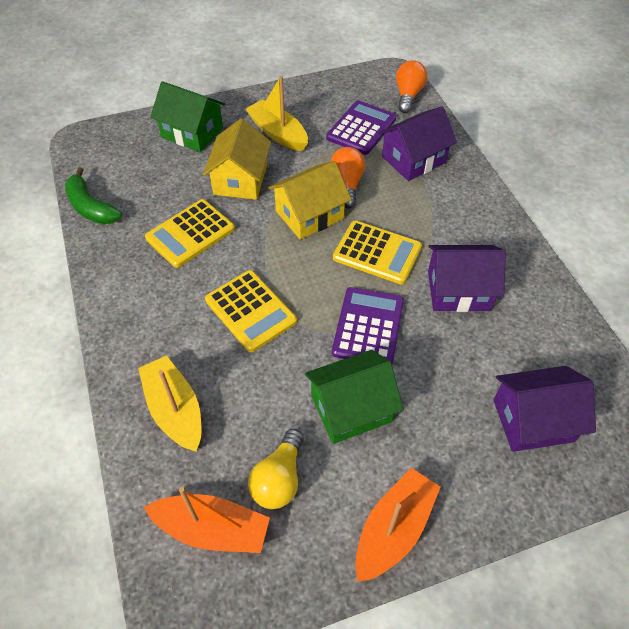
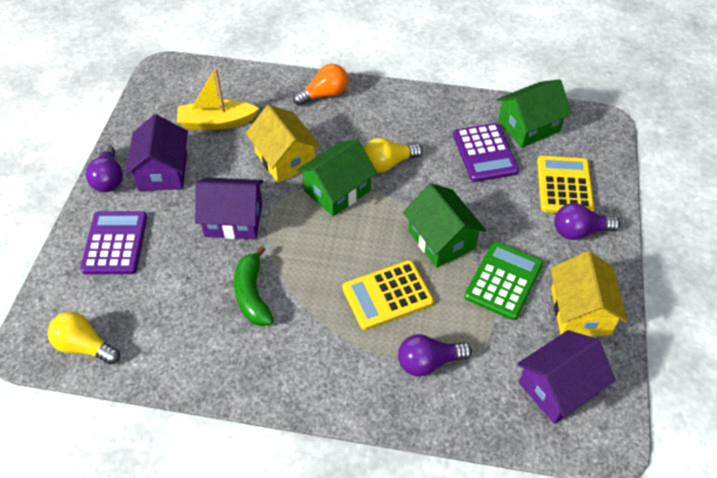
green calculator: 0 -> 1
green house: 2 -> 3
orange boat: 2 -> 0
orange light bulb: 2 -> 1
purple light bulb: 0 -> 3
yellow boat: 2 -> 1
yellow calculator: 3 -> 2
yellow light bulb: 1 -> 2

